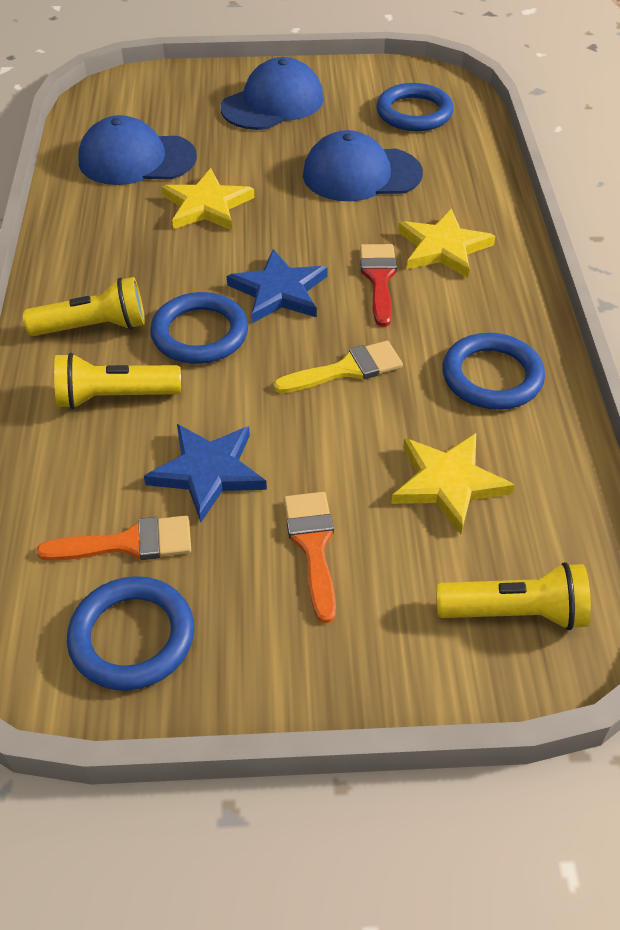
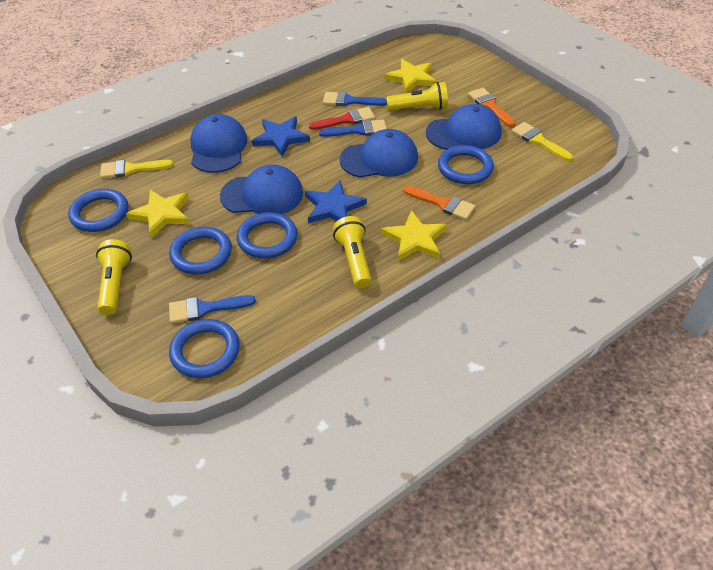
blue brush: 0 -> 3
blue cap: 3 -> 4
blue ring: 4 -> 5
yellow brush: 1 -> 2

